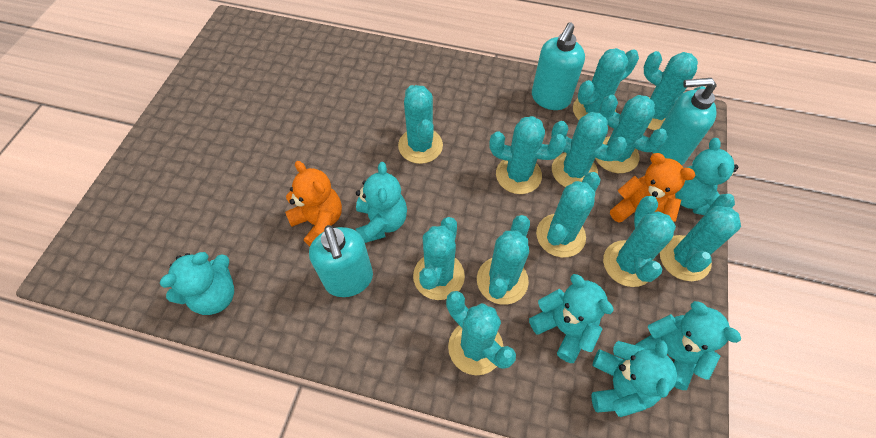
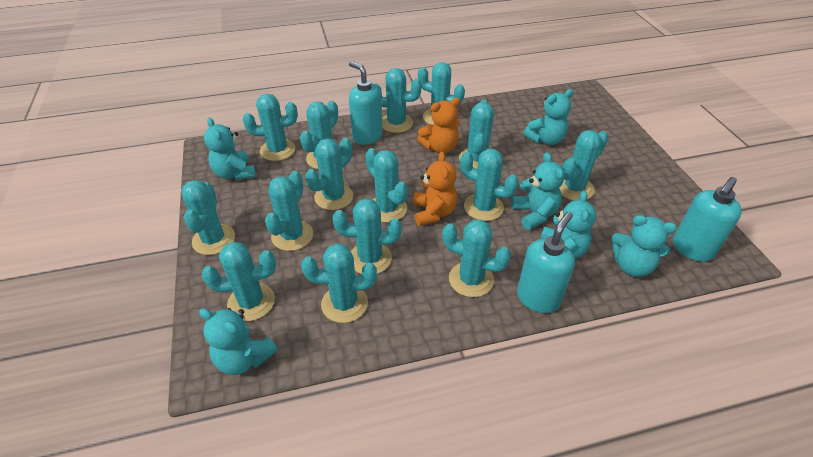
turquoise cactus: 12 -> 15

